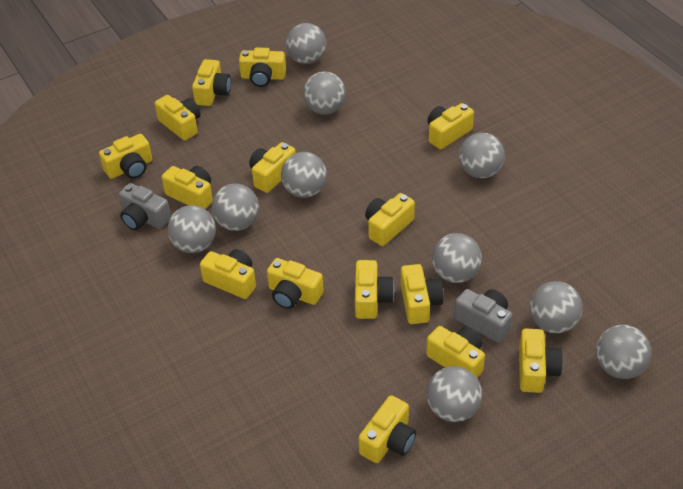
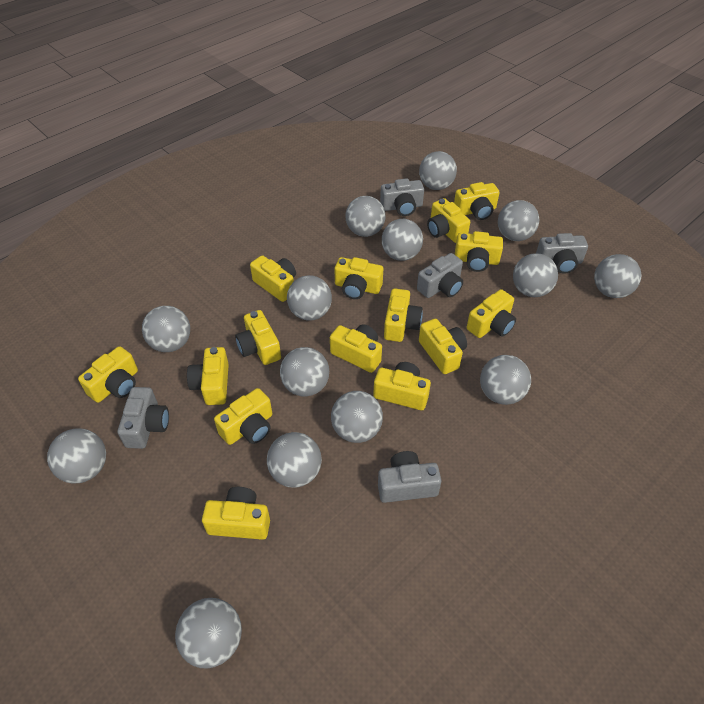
grey ball: 10 -> 14
grey camera: 2 -> 5

